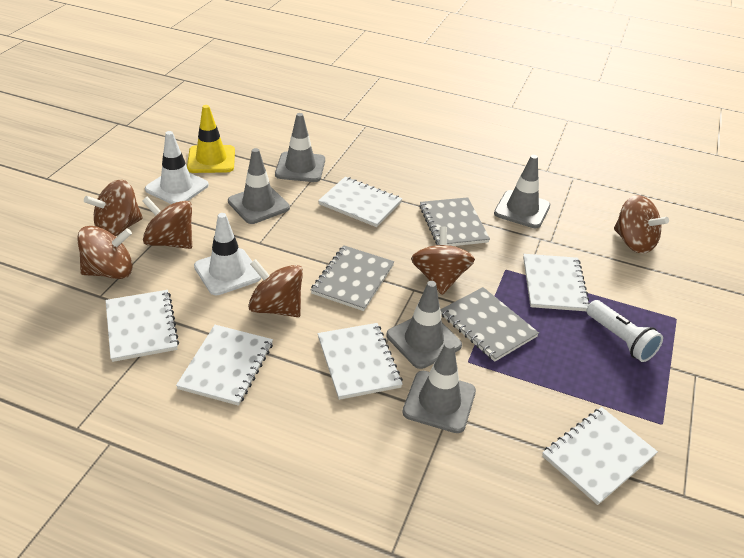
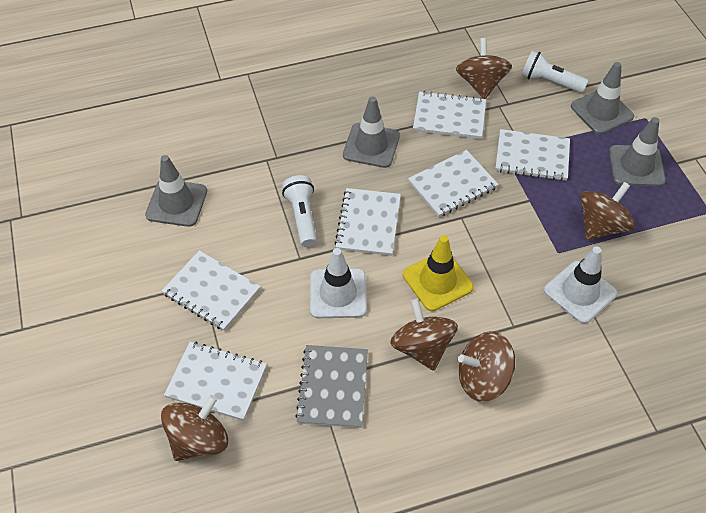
brown spinning top: 6 -> 5
grey notebook: 3 -> 1
grey traffic cone: 5 -> 4
white flashlight: 1 -> 2

